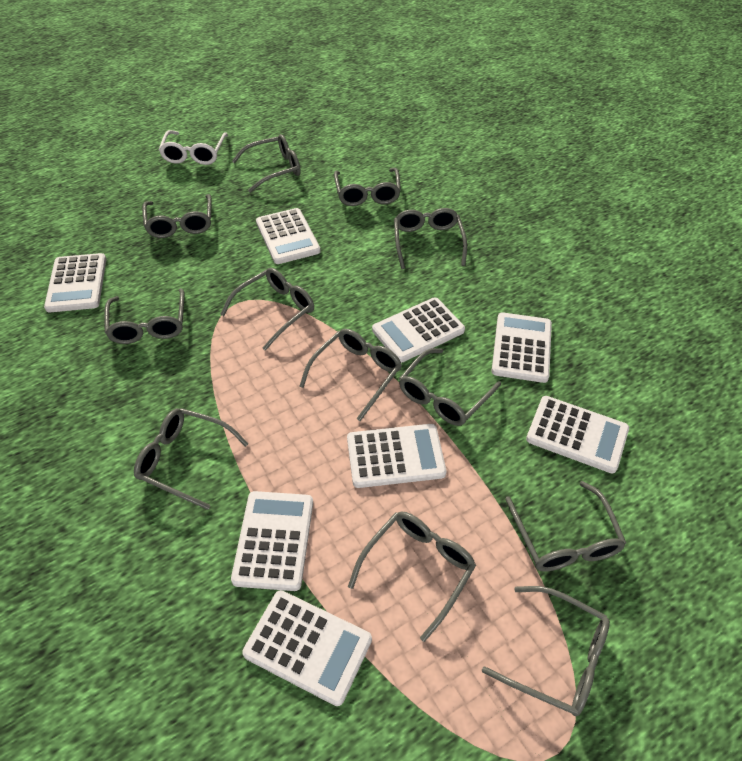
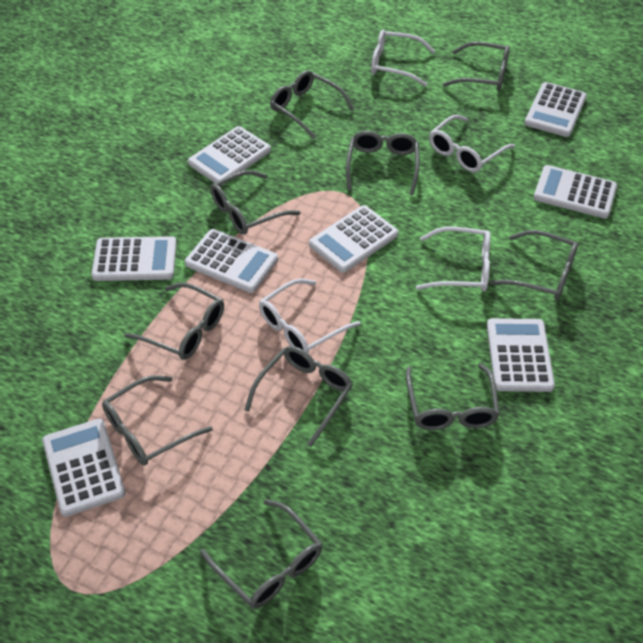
grey glasses: 12 -> 10
white glasses: 1 -> 4

